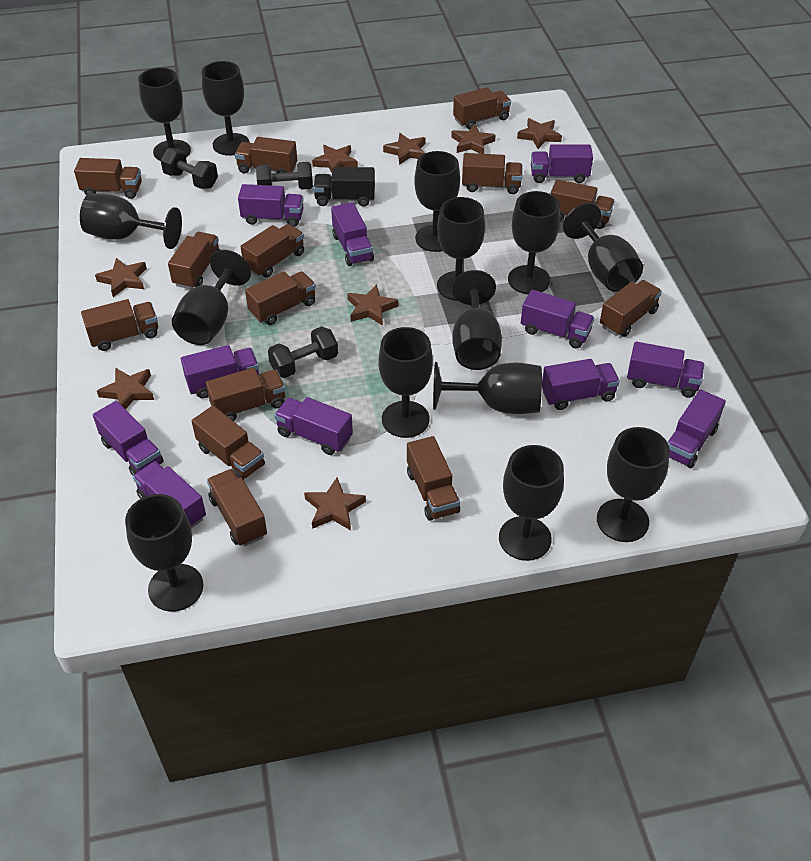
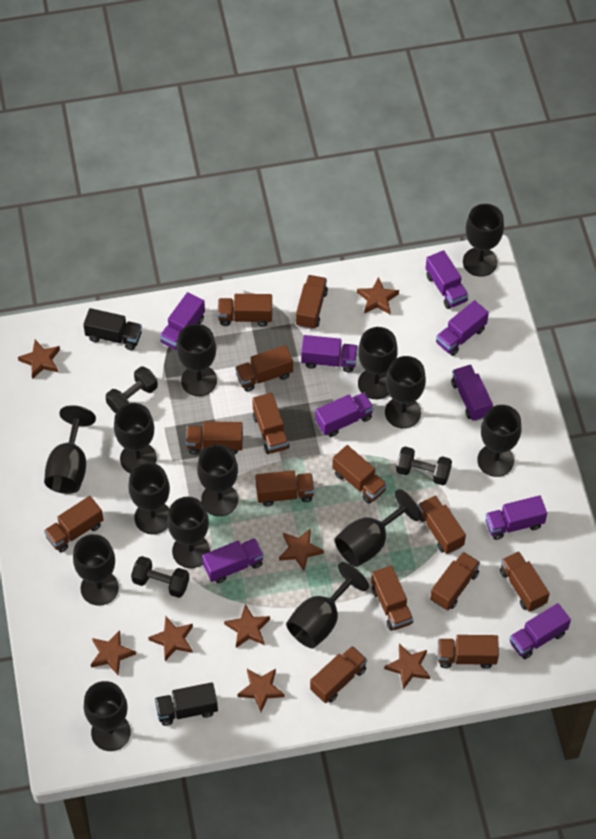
black truck: 1 -> 2
purple truck: 11 -> 9

